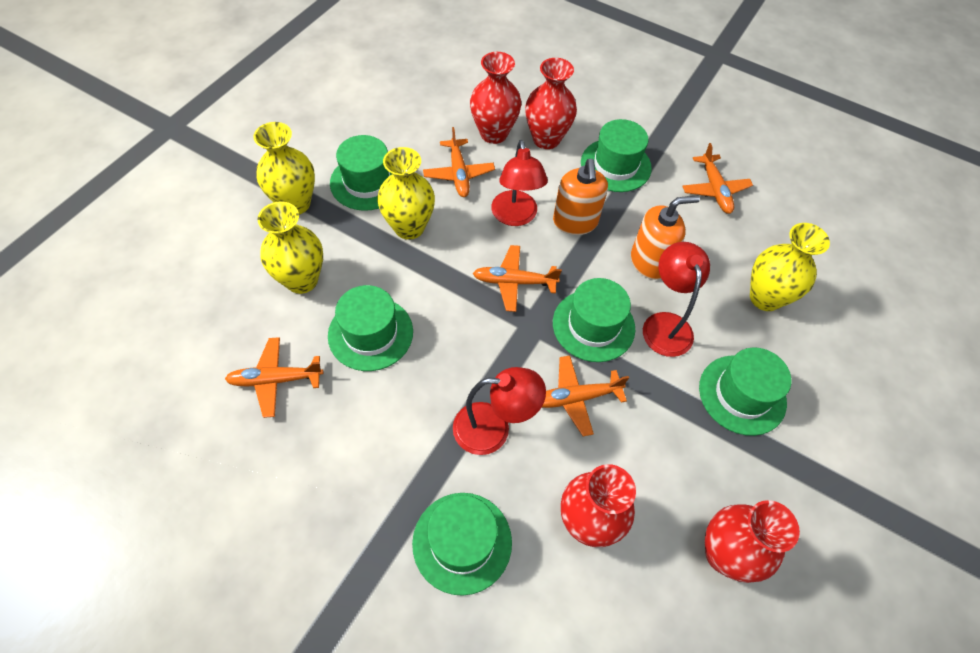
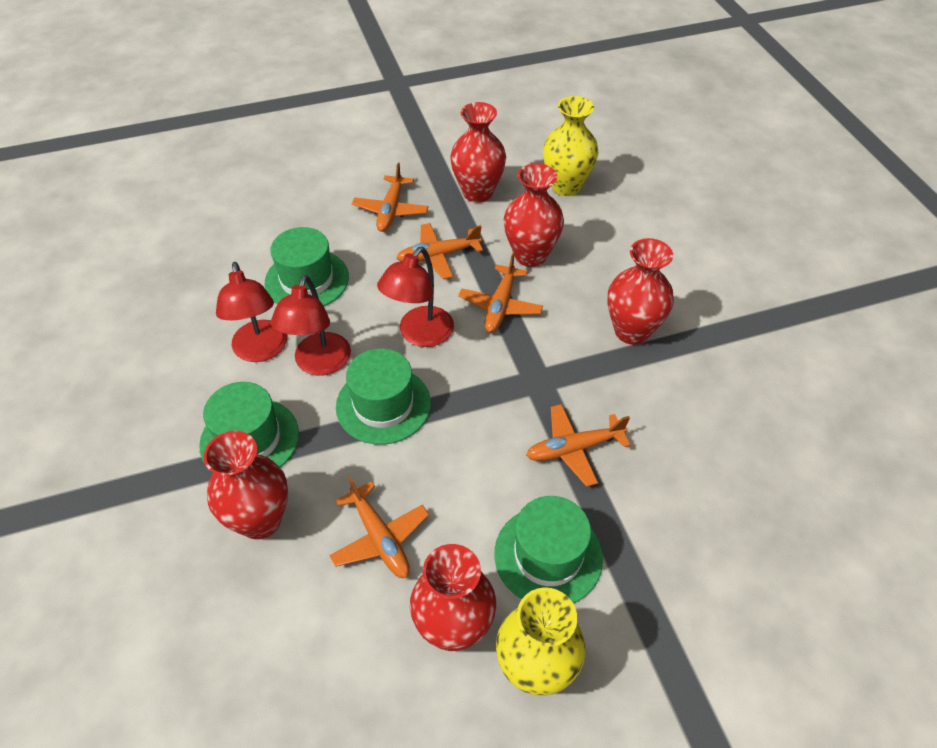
green hat: 6 -> 4
orange soap dispenser: 2 -> 0
red vase: 4 -> 5
yellow vase: 4 -> 2

